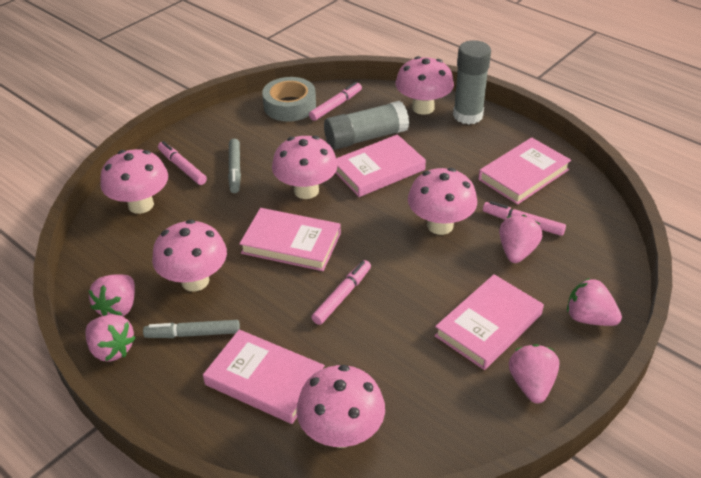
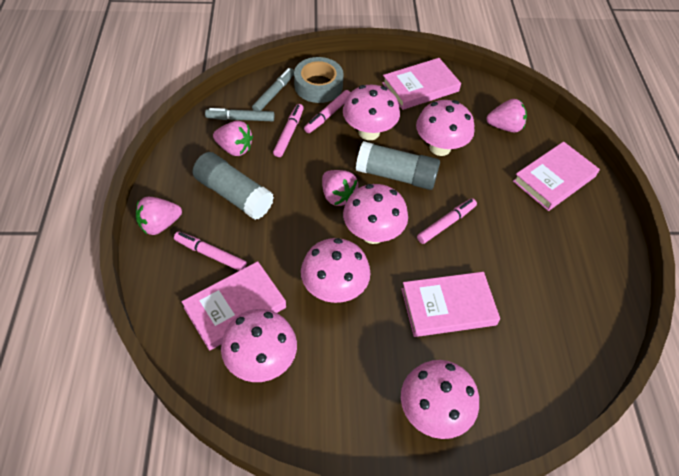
pink book: 5 -> 4
pink strawberry: 5 -> 4

